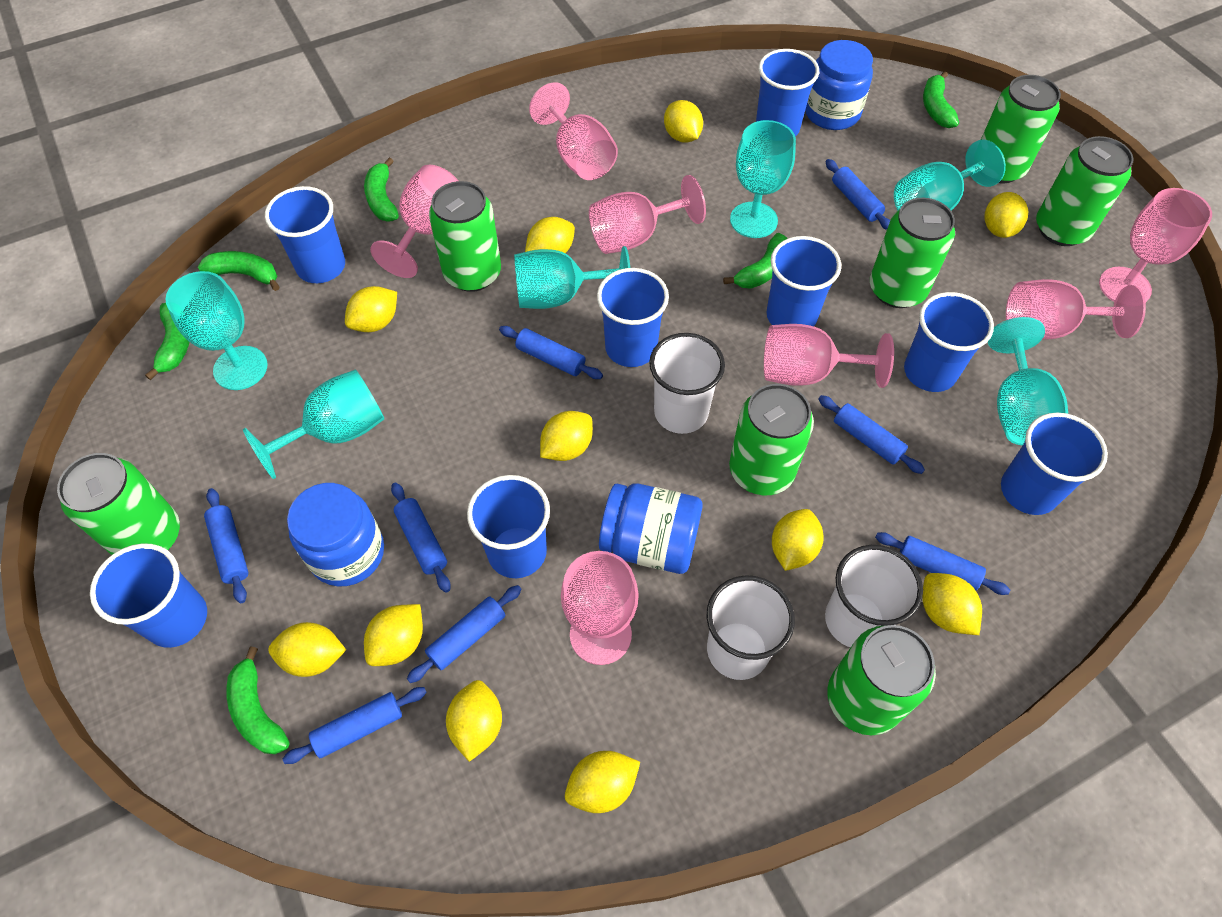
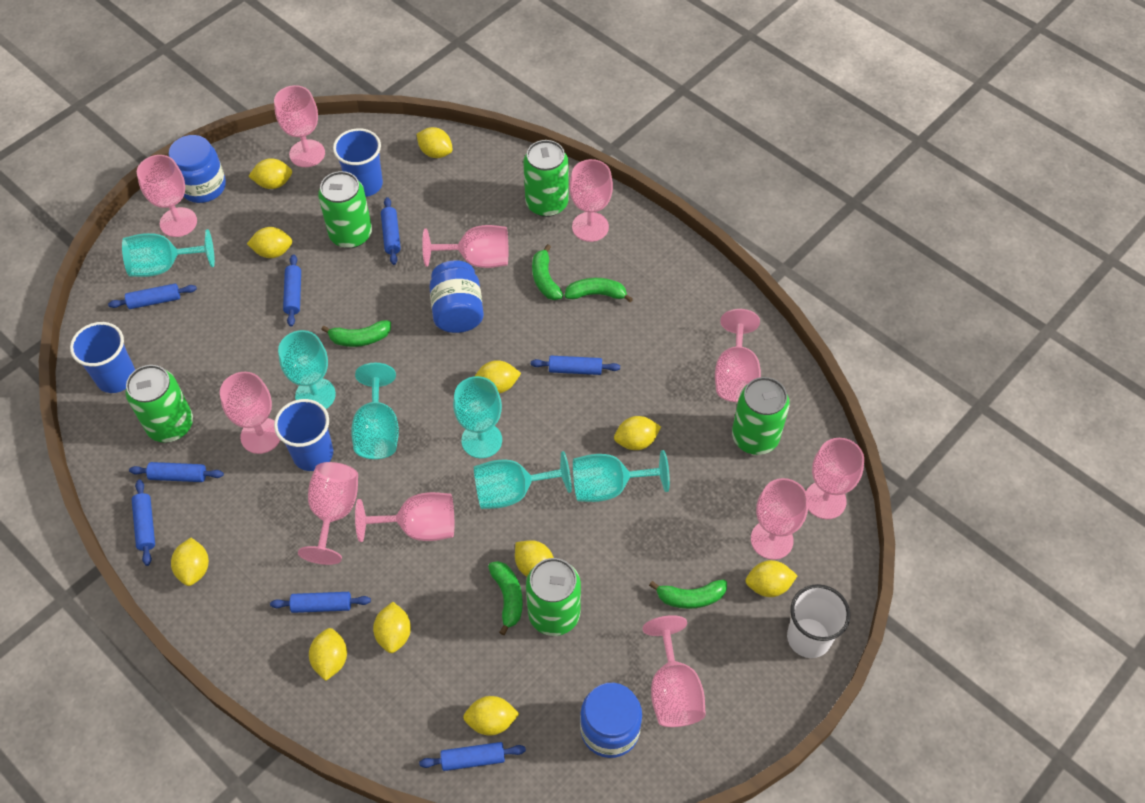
blue cup: 8 -> 3
green banana: 6 -> 5
green can: 7 -> 5
pink goblet: 7 -> 11
white cup: 3 -> 1

